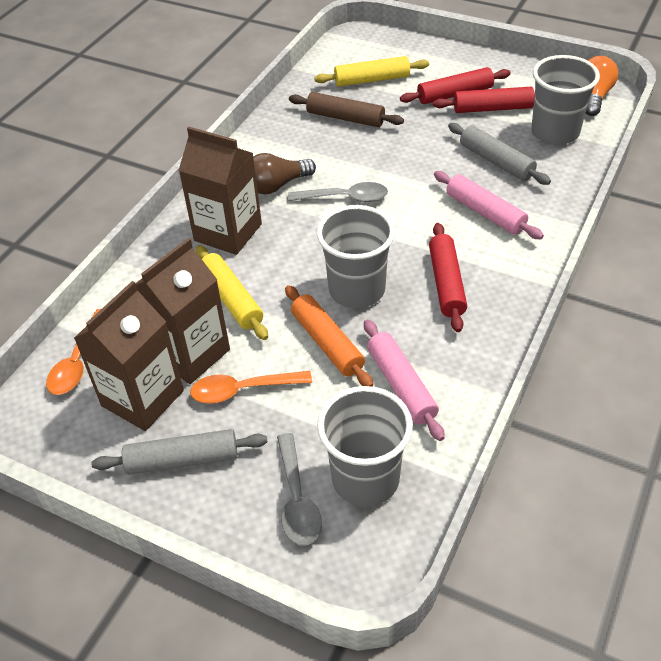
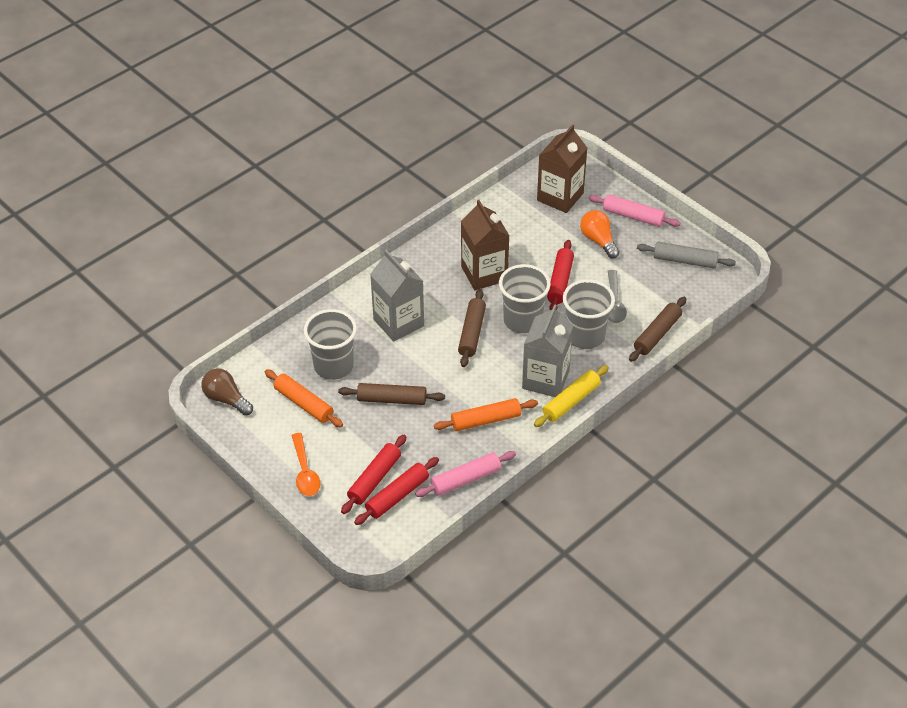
brown carton: 3 -> 2
brown rolling pin: 1 -> 3
grey carton: 0 -> 2
grey rolling pin: 2 -> 1
grey spoon: 2 -> 1
orange rolling pin: 1 -> 2
orange spoon: 2 -> 1
yellow rolling pin: 2 -> 1

